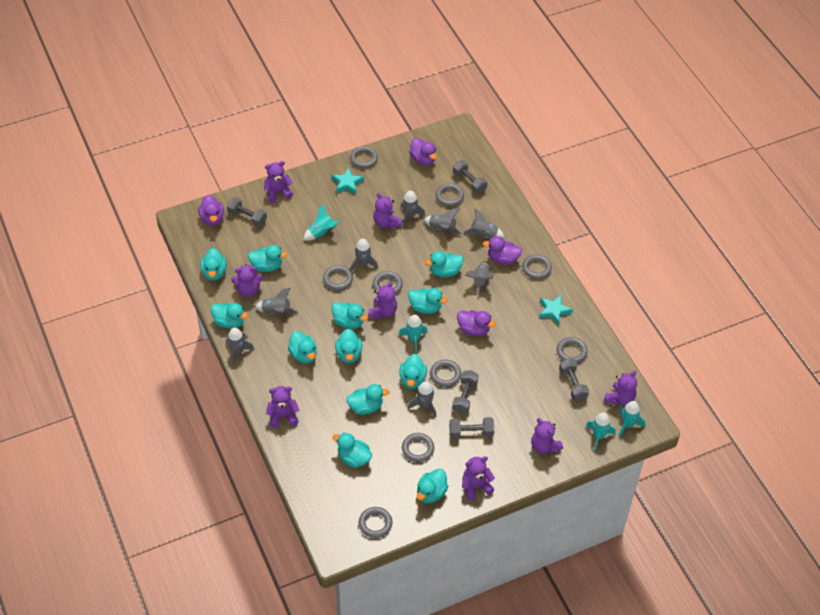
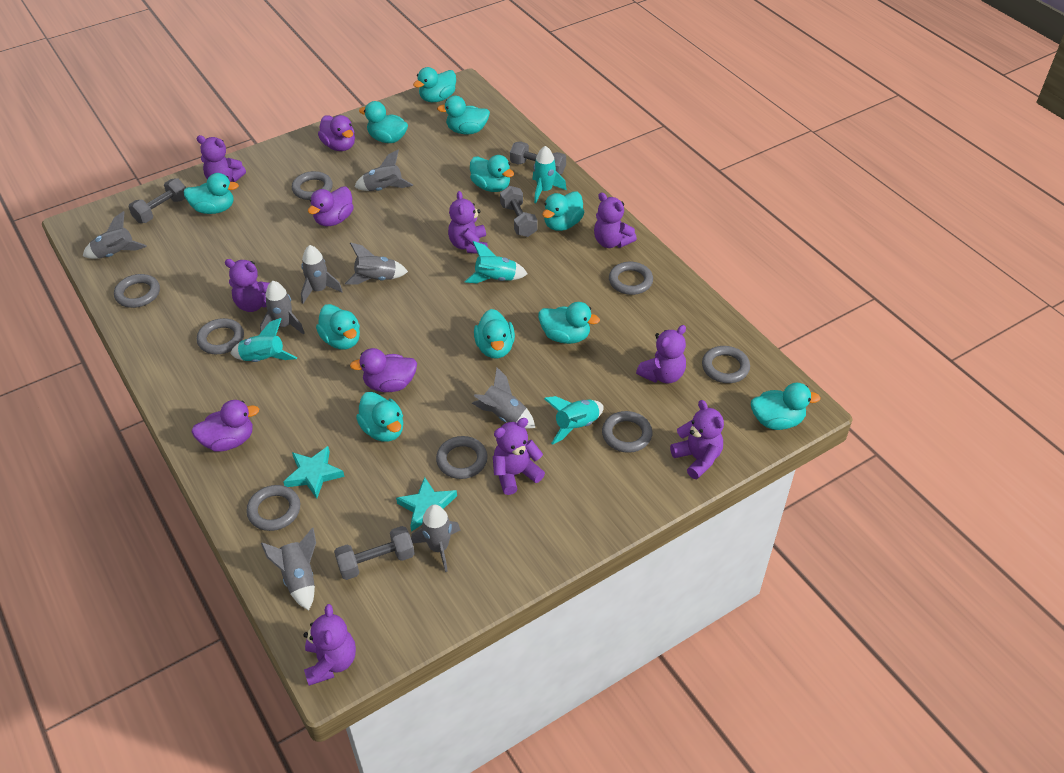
grey dumbbell: 5 -> 4
grey ring: 9 -> 8
turquoise duck: 12 -> 11

